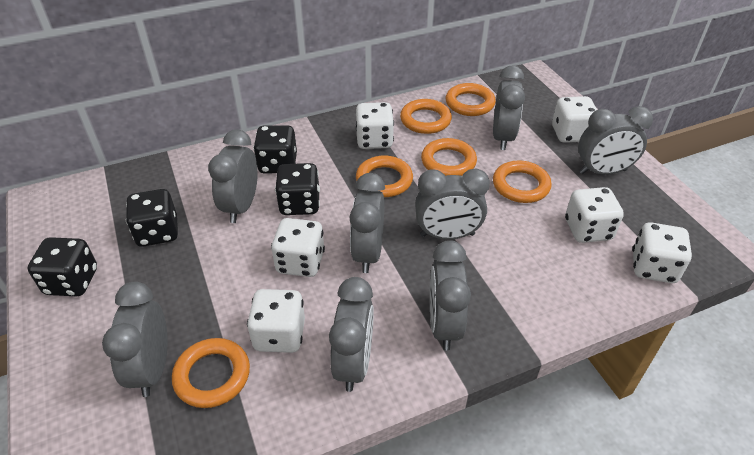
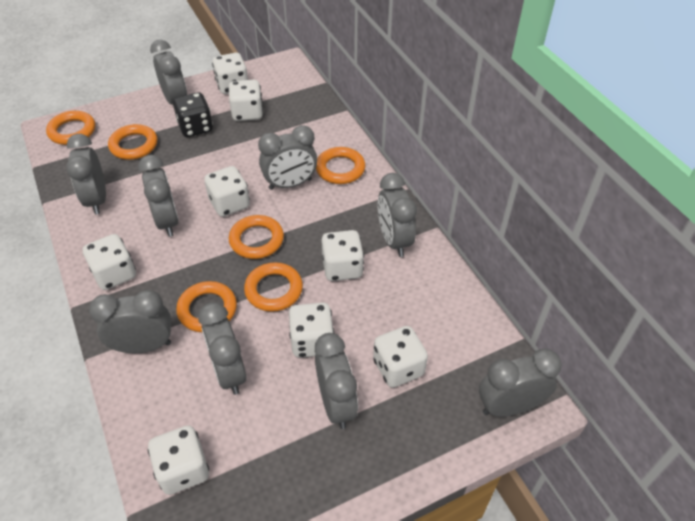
black dice: 4 -> 1
grey clock: 8 -> 9
white dice: 6 -> 8

